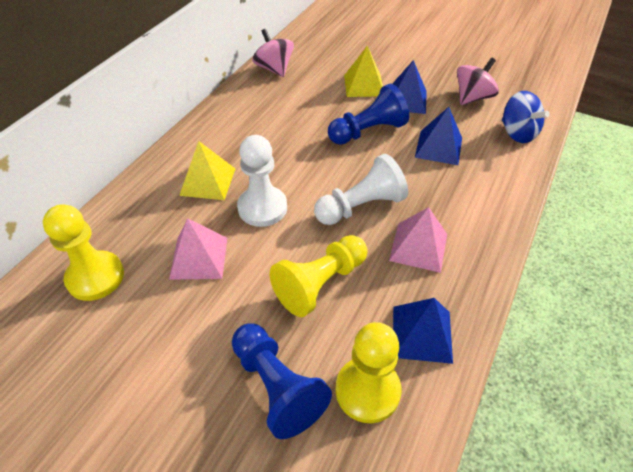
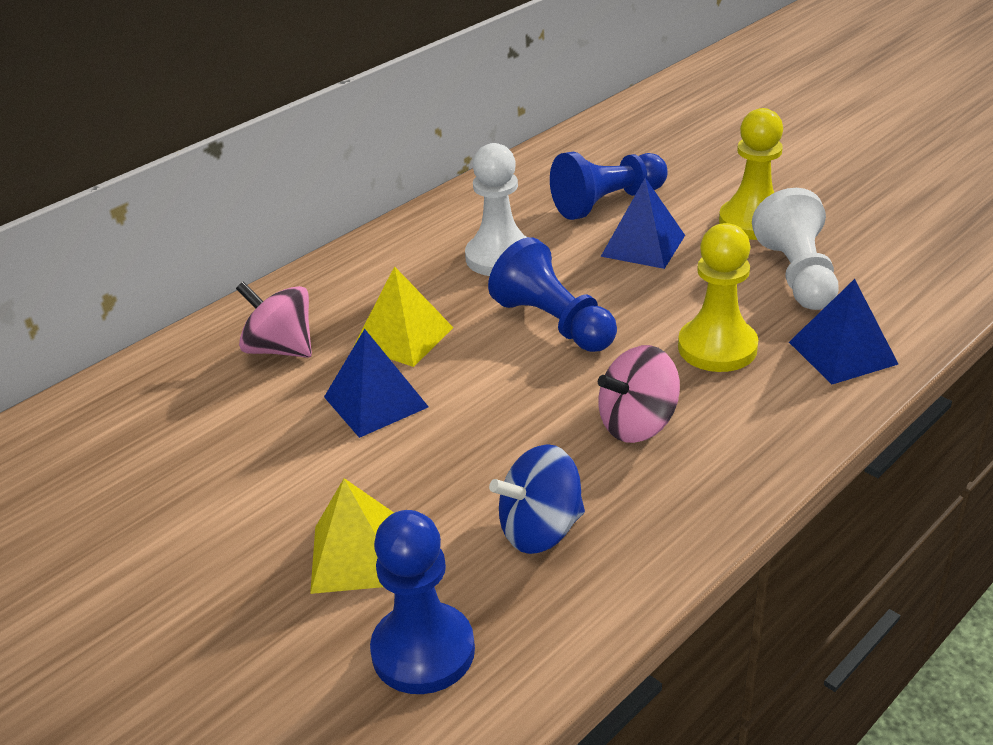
blue pawn: 2 -> 3
pink pyramid: 2 -> 0
yellow pawn: 3 -> 2

